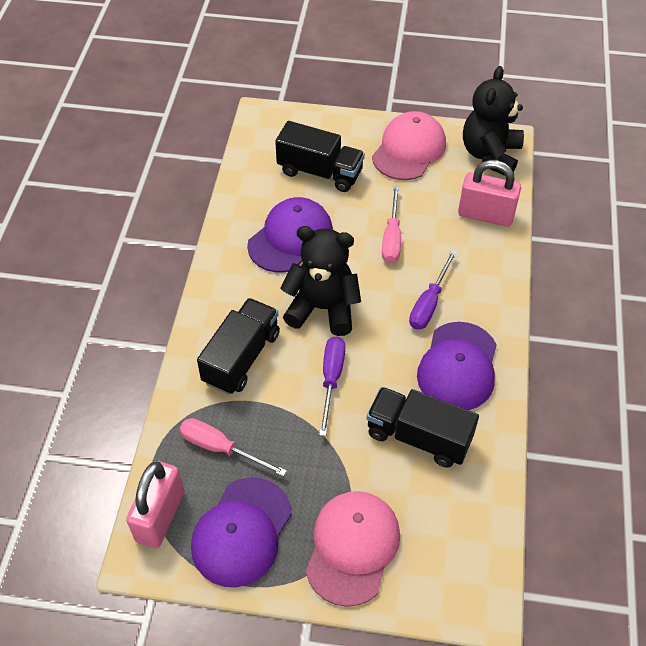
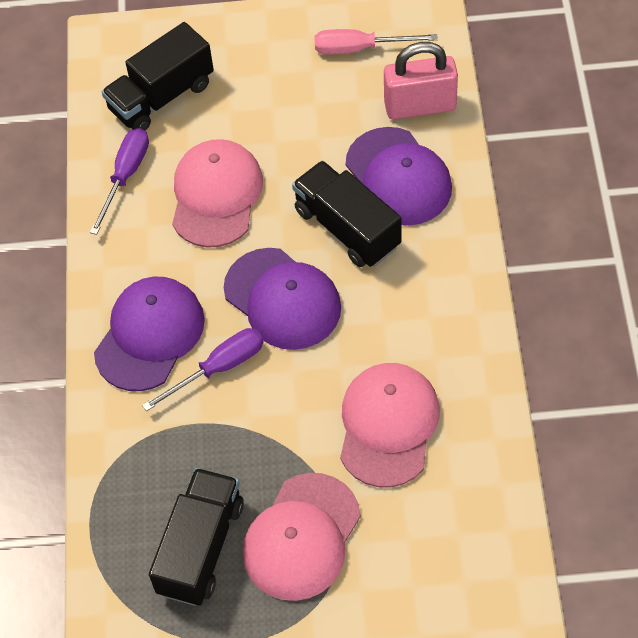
black teddy bear: 2 -> 0
pink cap: 2 -> 3
pink padlock: 2 -> 1
pink screwdriver: 2 -> 1

